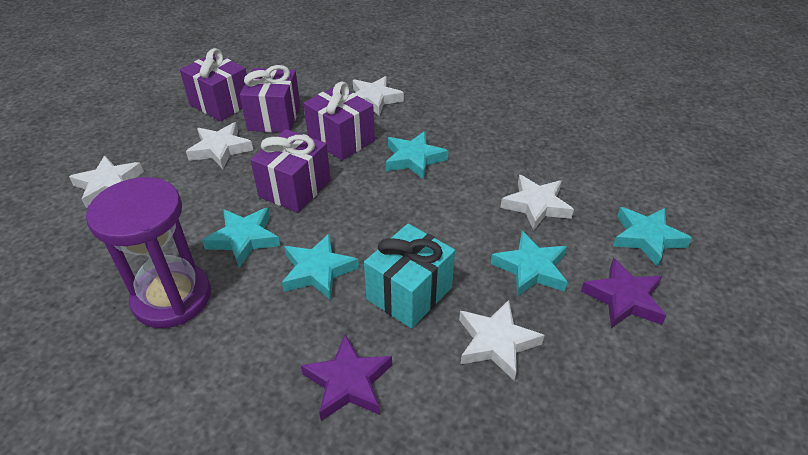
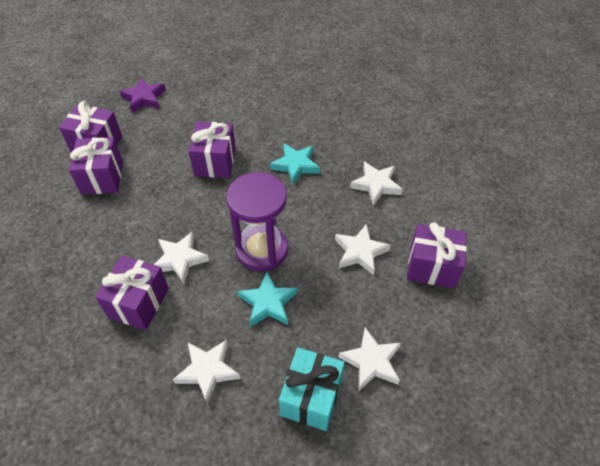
purple gift: 4 -> 5
purple star: 2 -> 1
turquoise star: 5 -> 2

